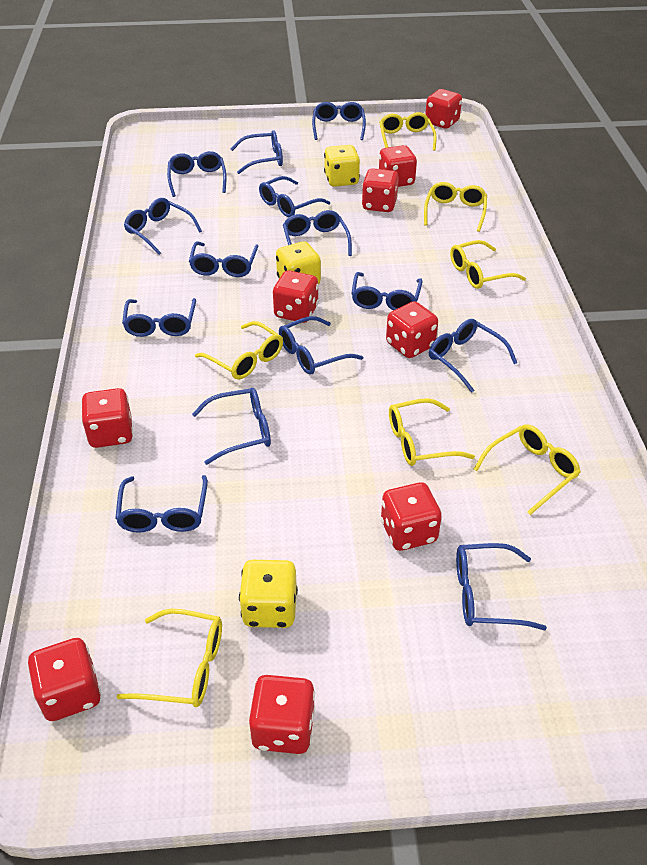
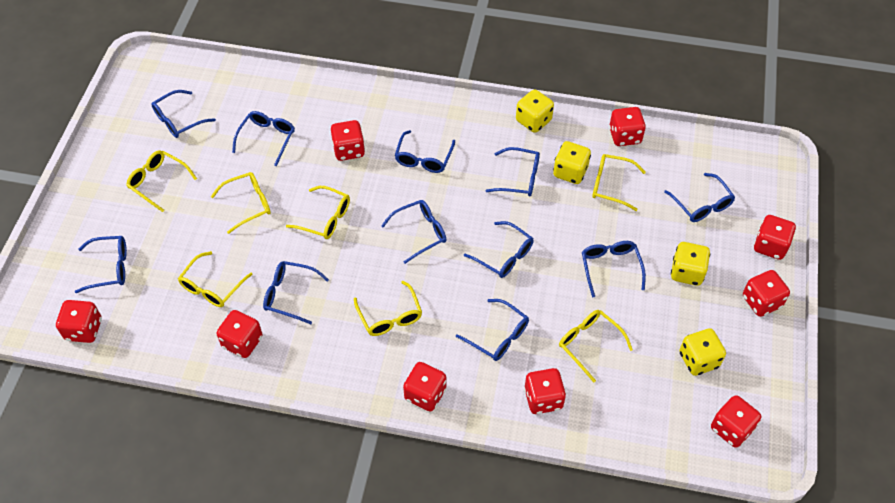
blue glasses: 14 -> 11
yellow dice: 3 -> 4

